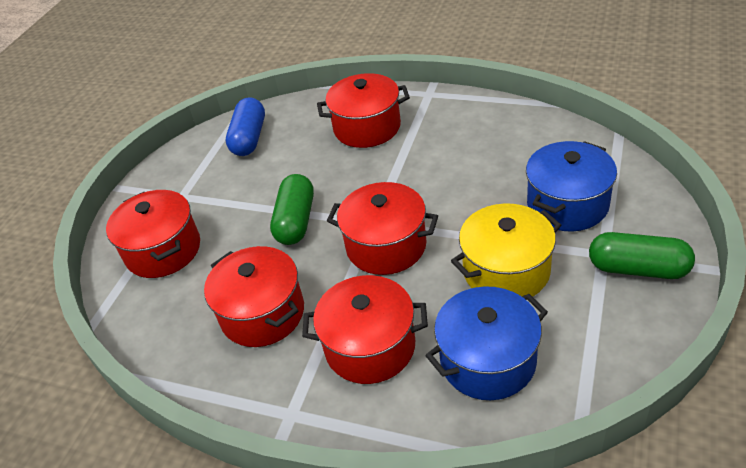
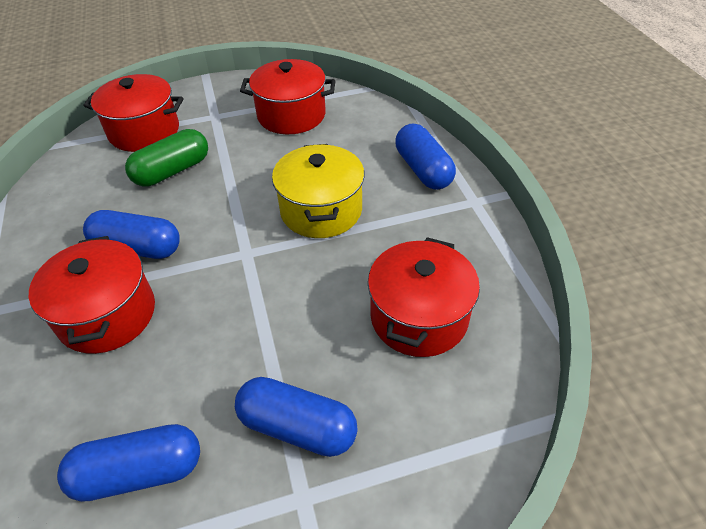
blue capsule: 1 -> 4
blue pot: 2 -> 0
green capsule: 2 -> 1
red pot: 5 -> 4

